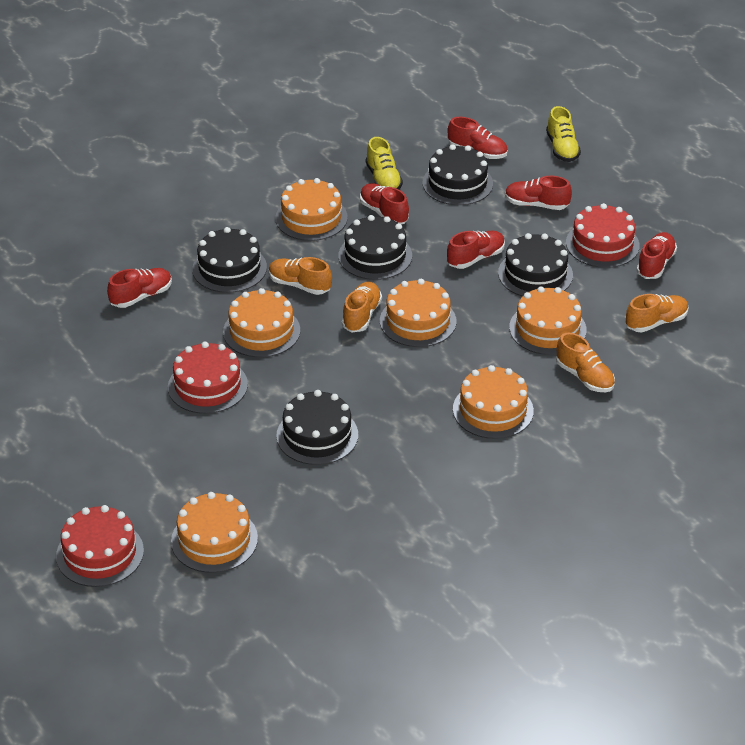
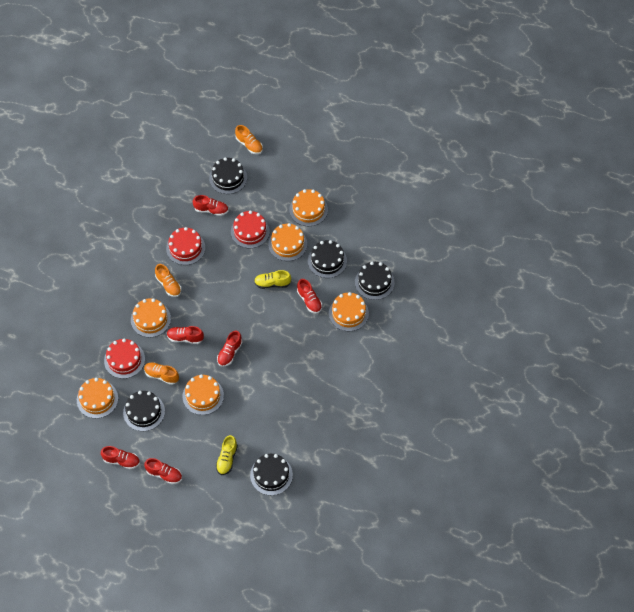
orange shoe: 4 -> 3

